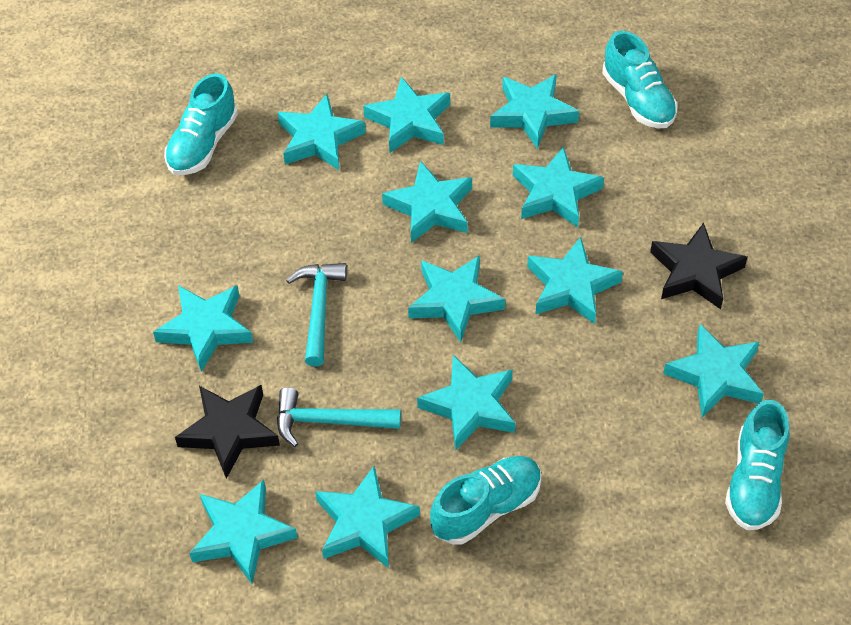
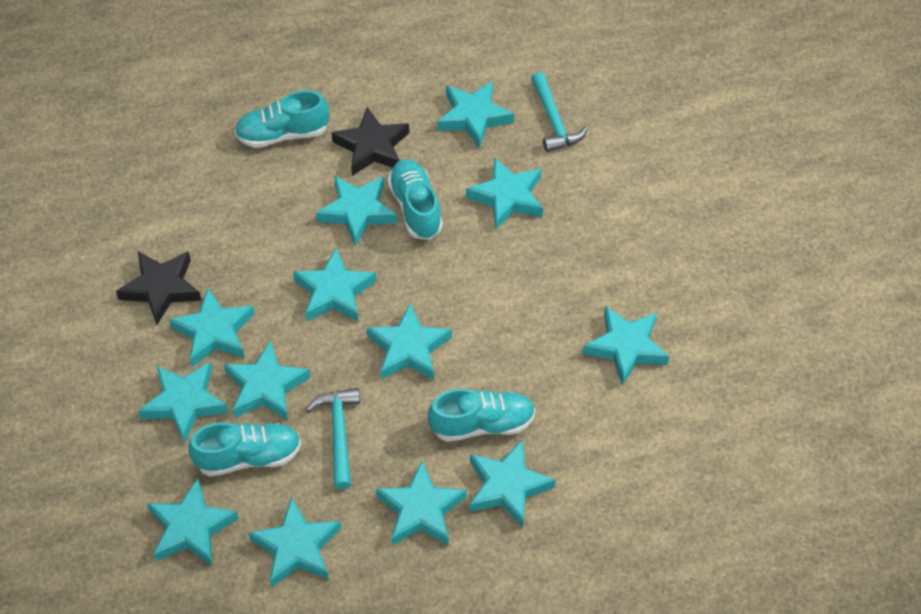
turquoise star: 12 -> 13

